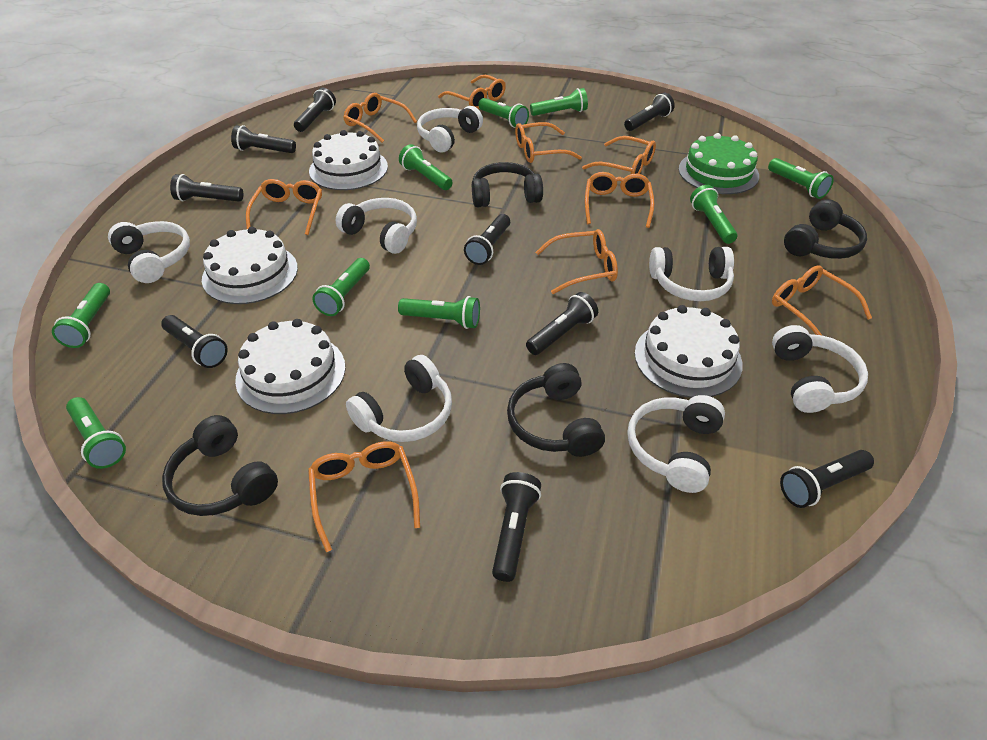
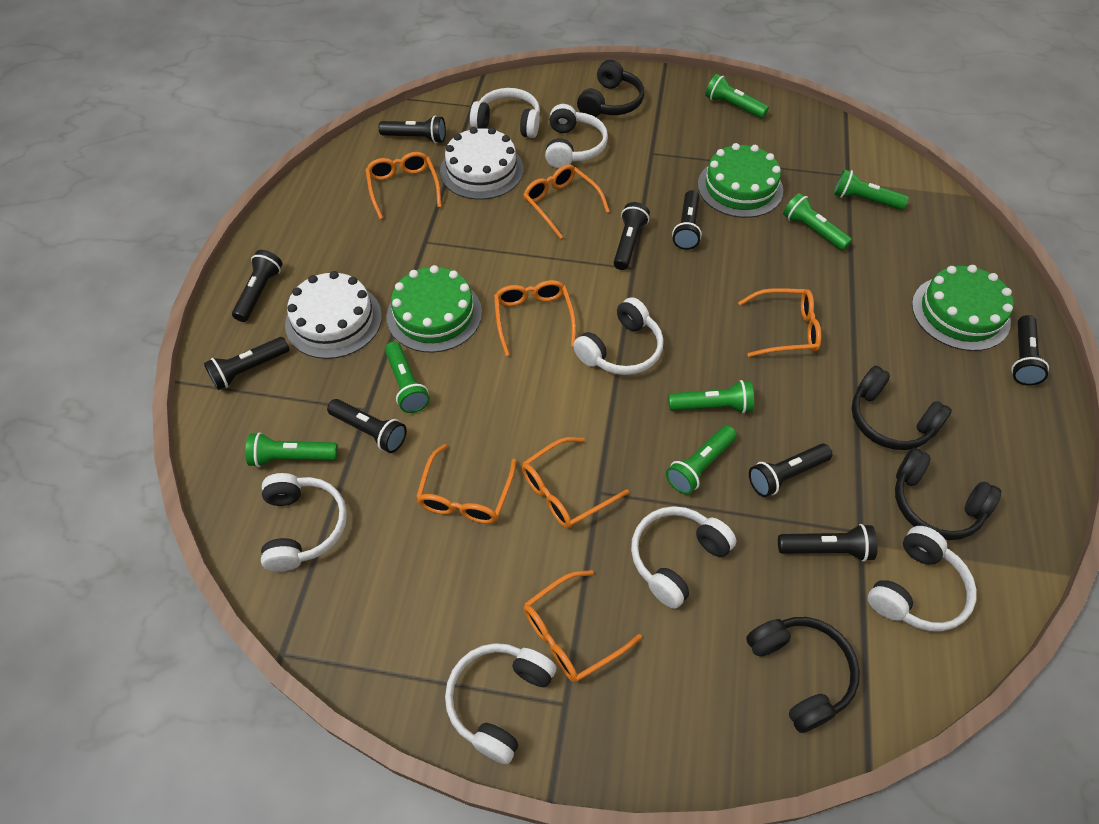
green cake: 1 -> 3
green flashlight: 9 -> 7
orange glasses: 9 -> 7
white cake: 4 -> 2

